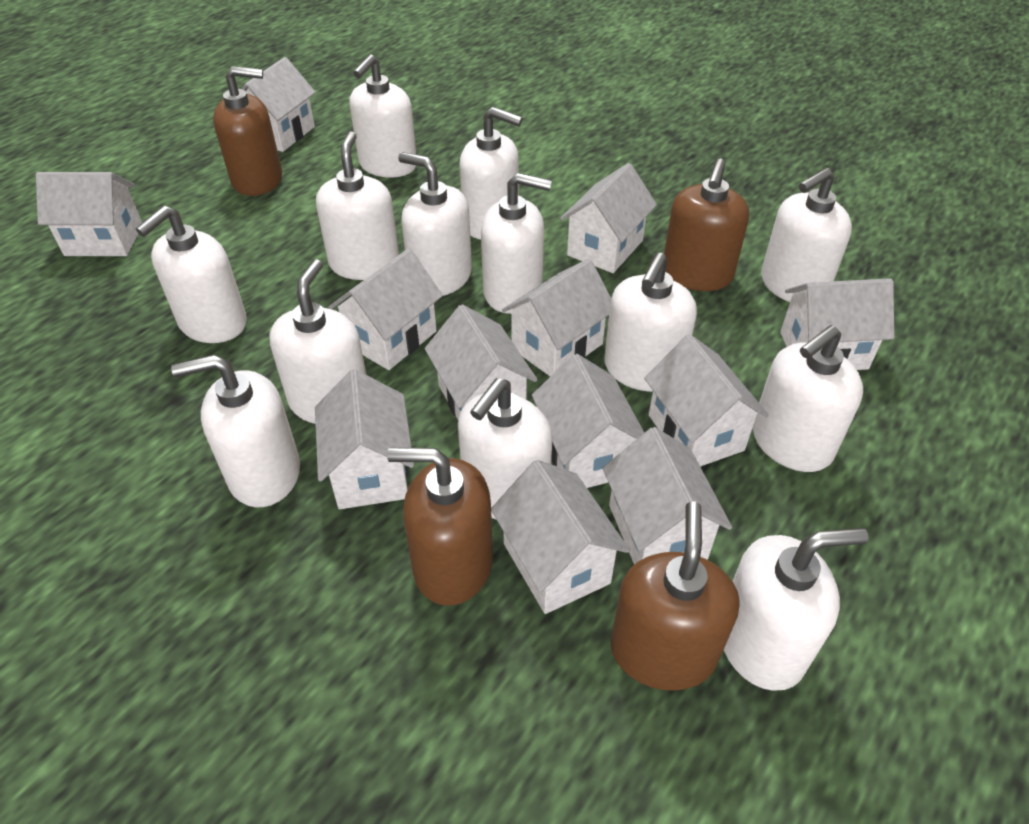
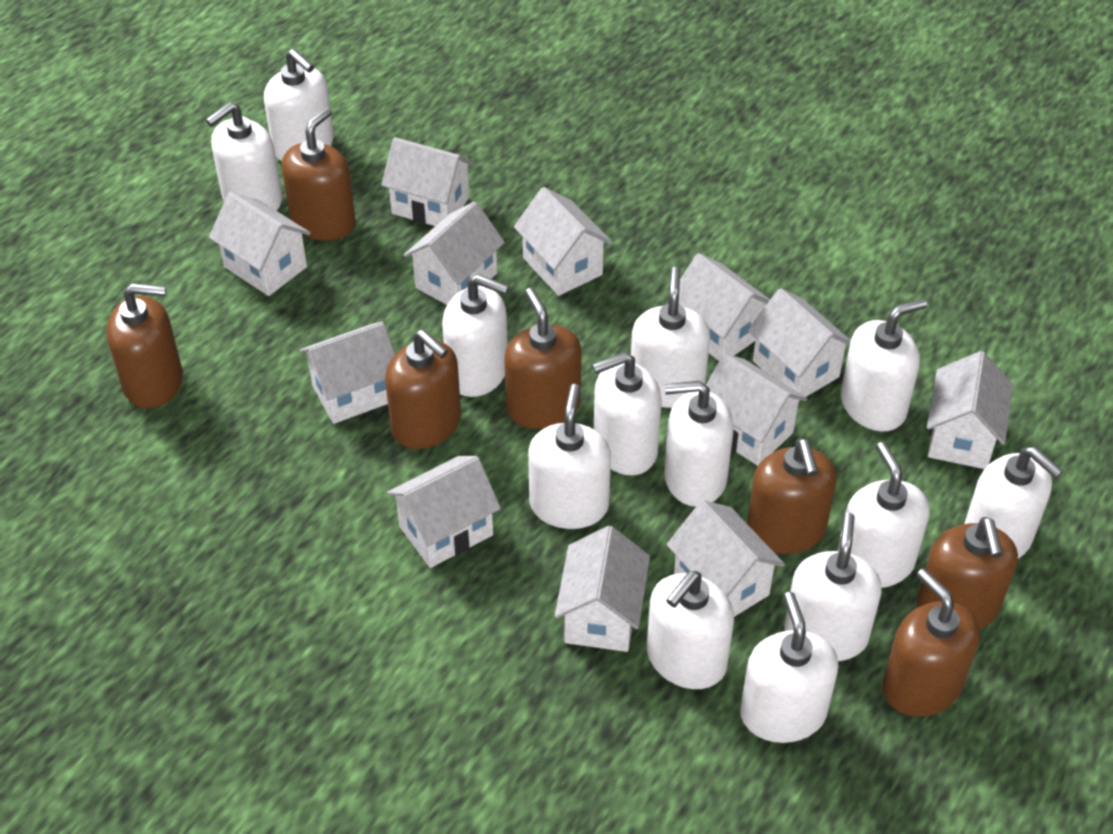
brown soap dispenser: 4 -> 7

